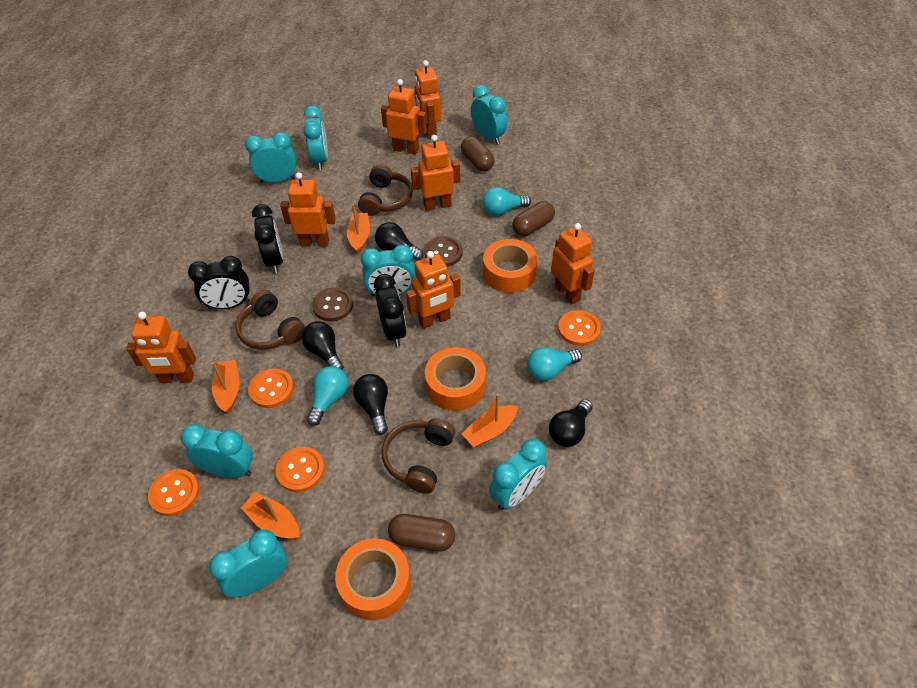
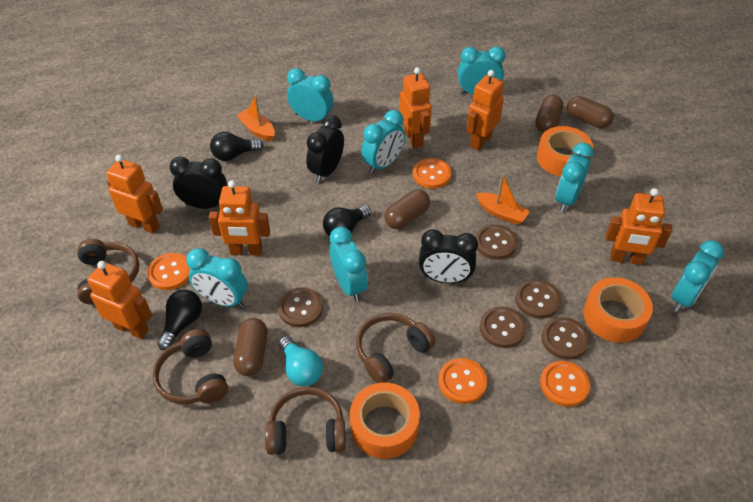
black light bulb: 4 -> 3
brown button: 2 -> 5
brown capsule: 3 -> 4
brown headphones: 3 -> 4
orange boat: 4 -> 2
orange robot: 7 -> 6
turquoise light bulb: 3 -> 1

